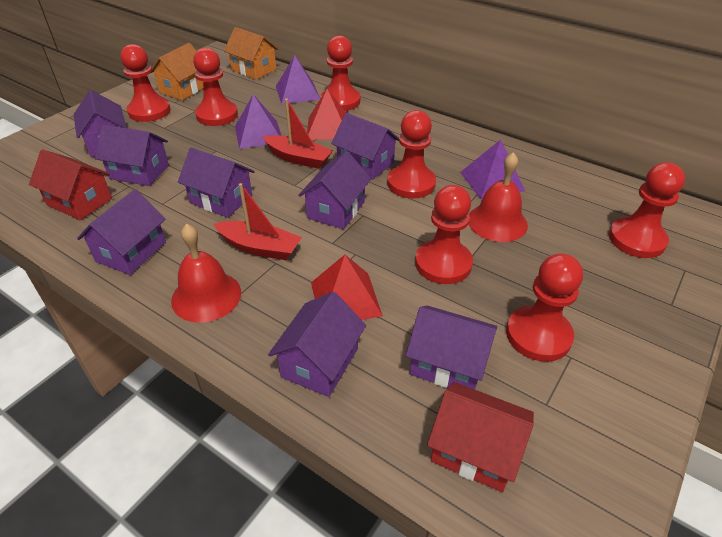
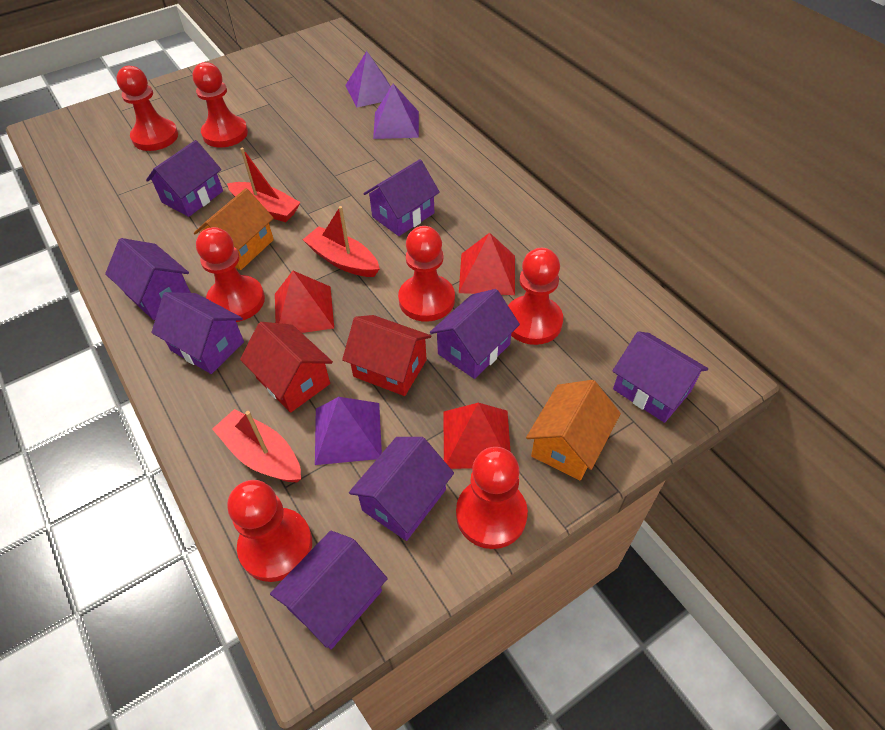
red bell: 2 -> 0
red boat: 2 -> 3
red pyramid: 2 -> 3

